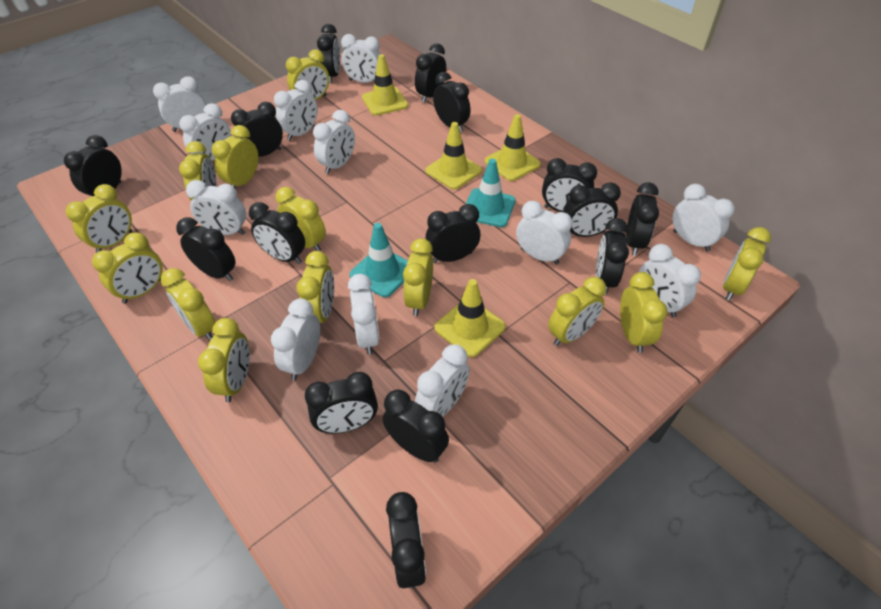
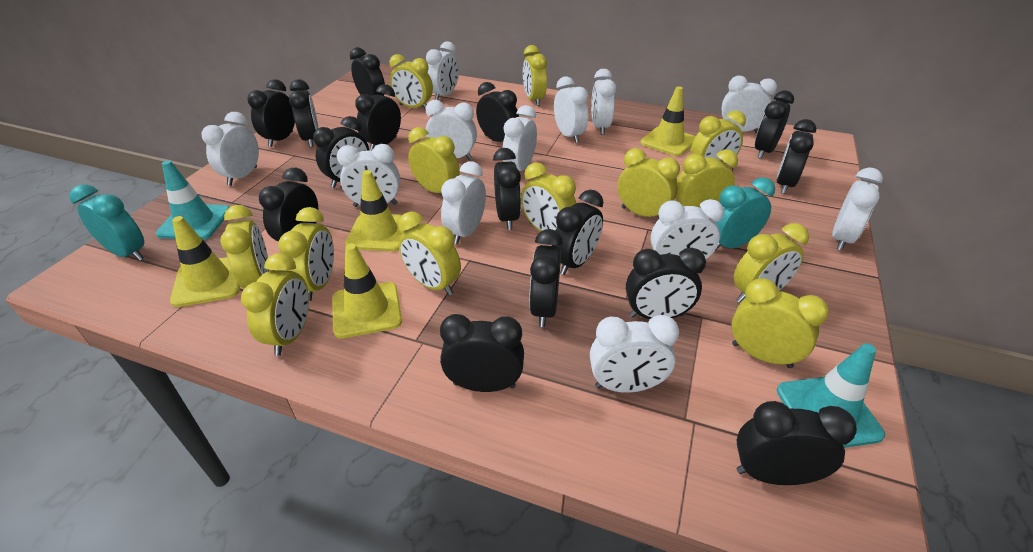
turquoise clock: 0 -> 2

